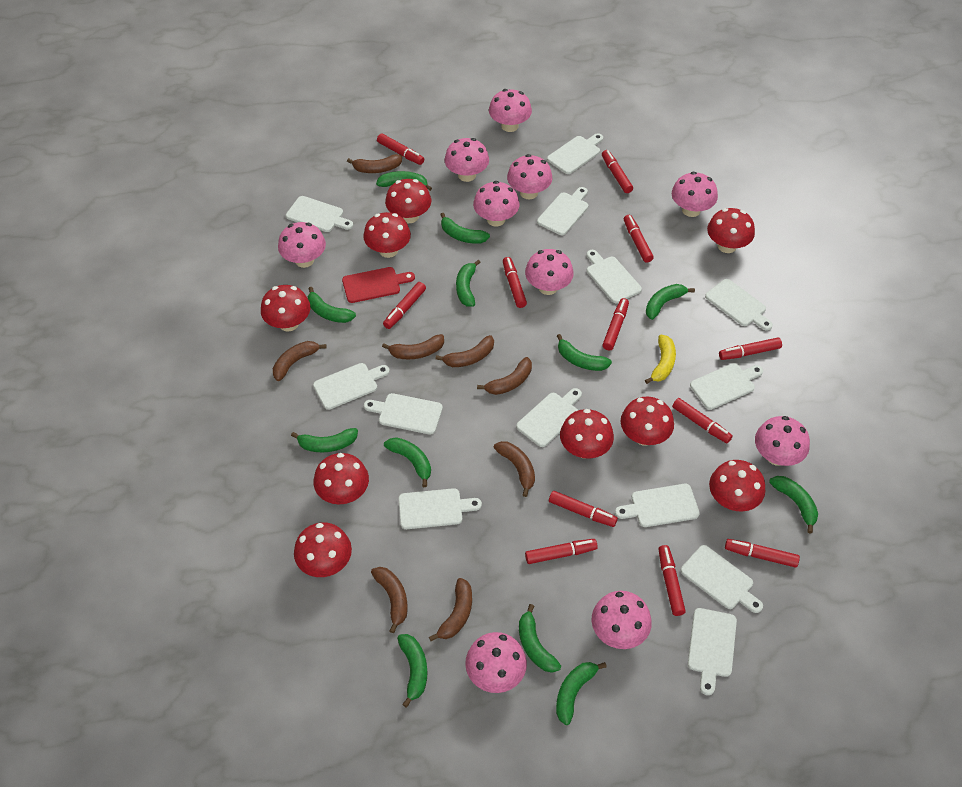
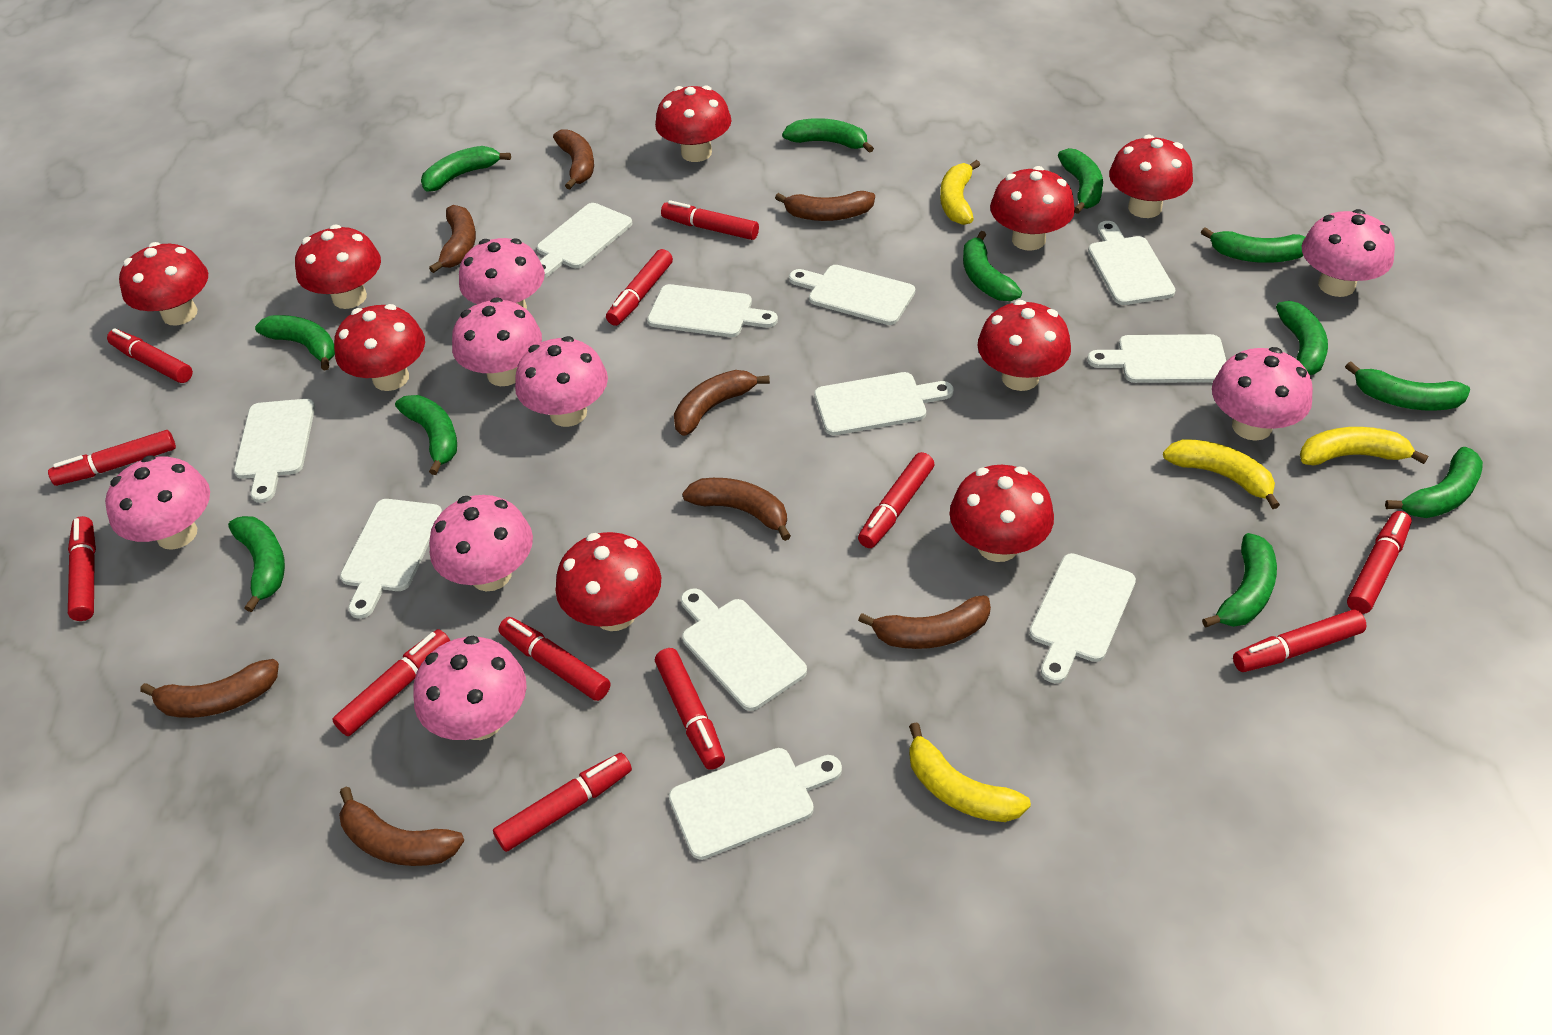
pink mushroom: 10 -> 8
red cutting board: 1 -> 0
white cutting board: 13 -> 11
yellow banana: 1 -> 4

